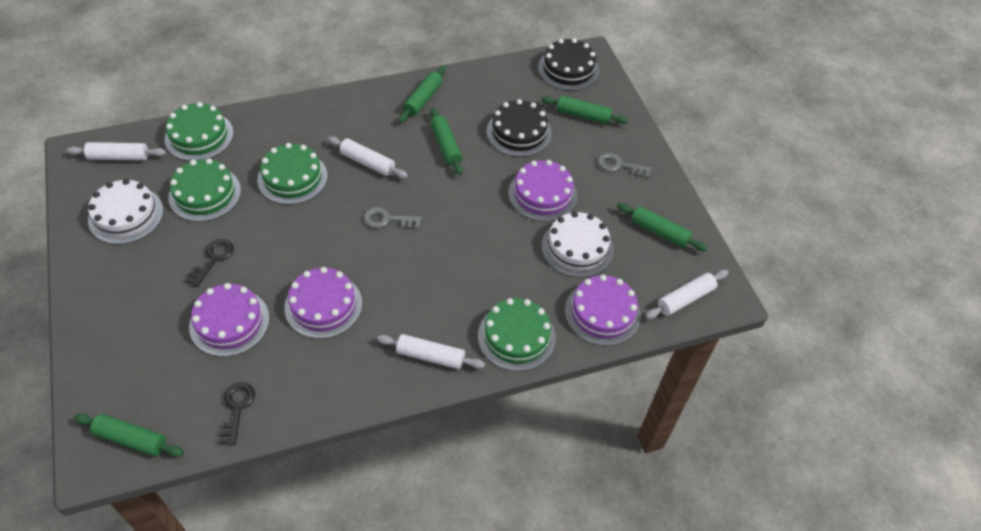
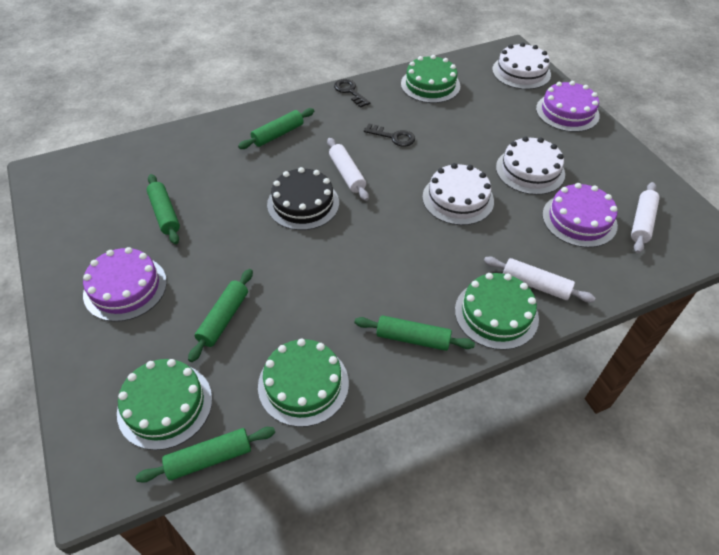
black cake: 2 -> 1
grey key: 2 -> 0
purple cake: 4 -> 3
white cake: 2 -> 3
white rolling pin: 4 -> 3

